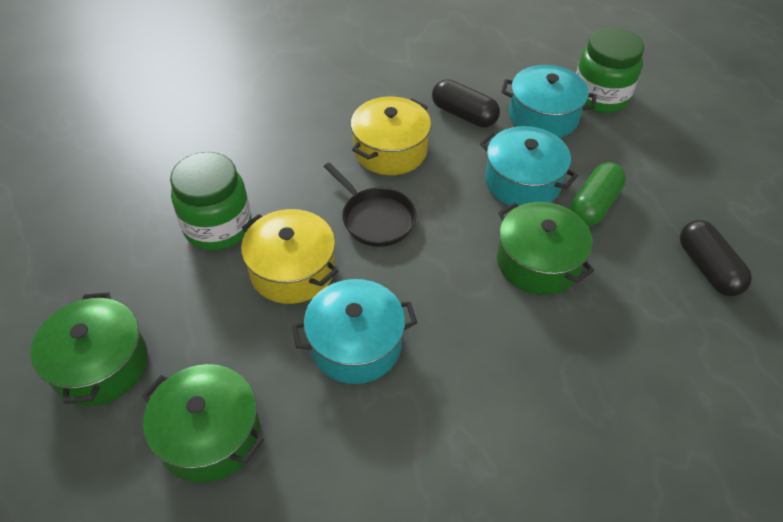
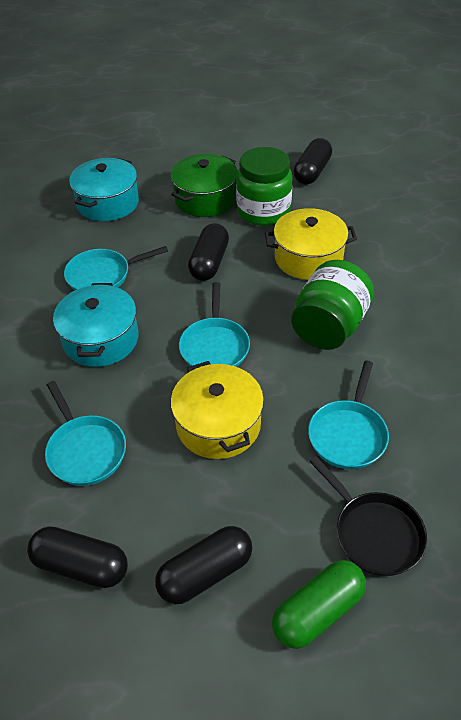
black capsule: 2 -> 4
green pot: 3 -> 1
turquoise pan: 0 -> 4
turquoise pot: 3 -> 2

